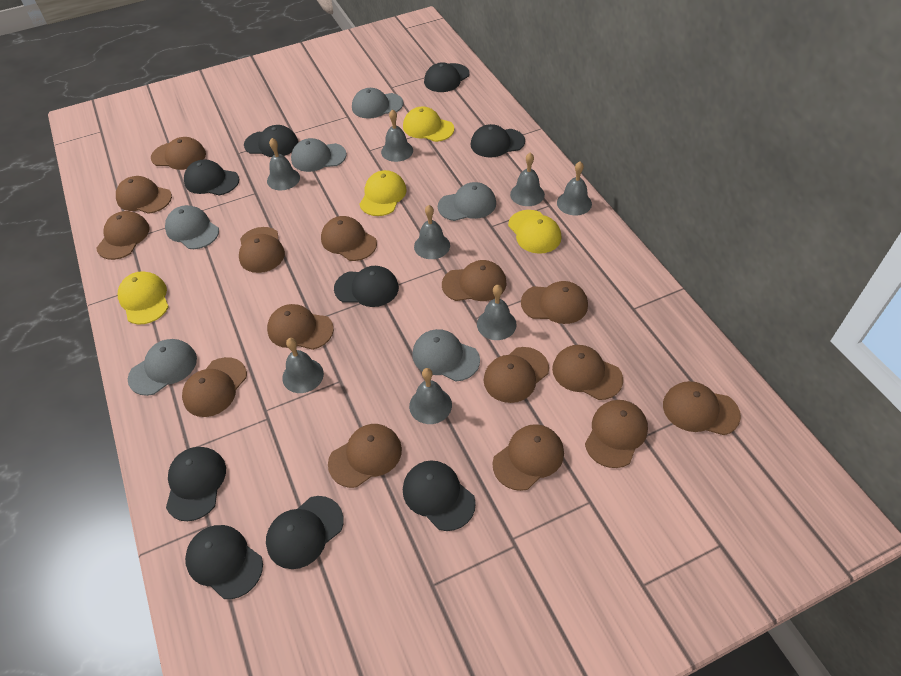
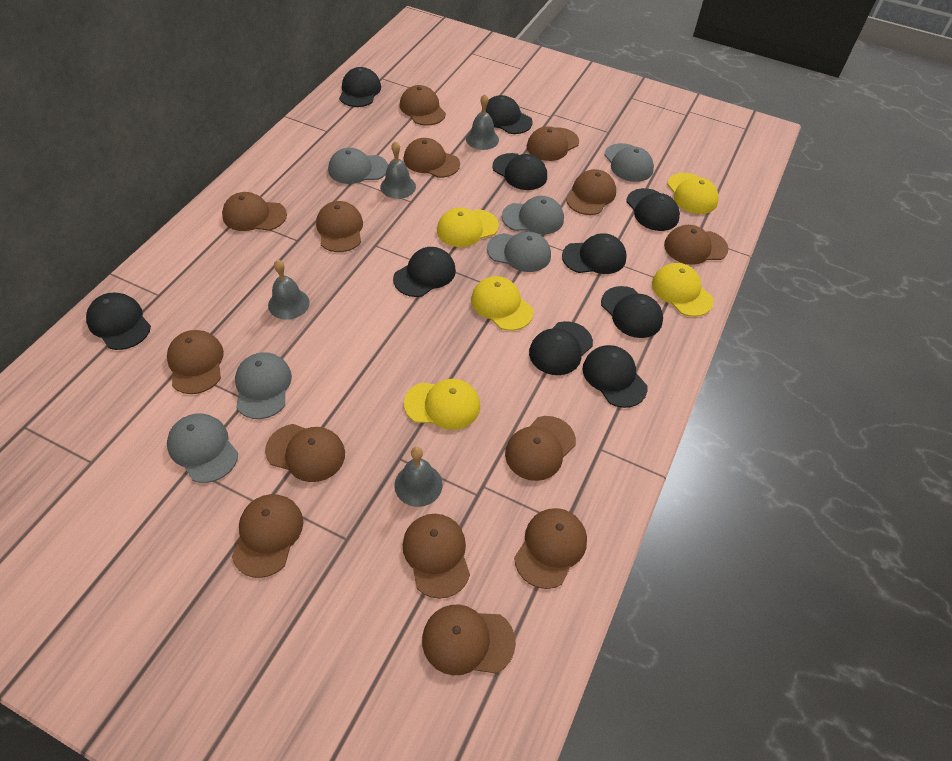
black cap: 9 -> 10
brown cap: 15 -> 14
grey bell: 8 -> 4
yellow cap: 4 -> 5

